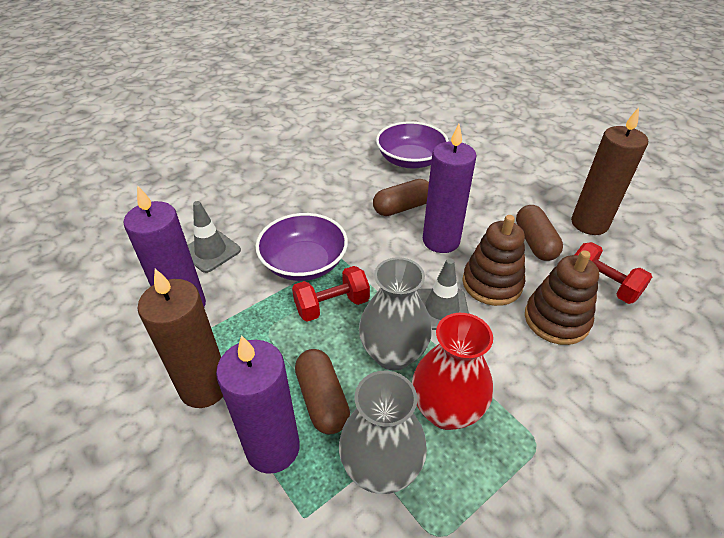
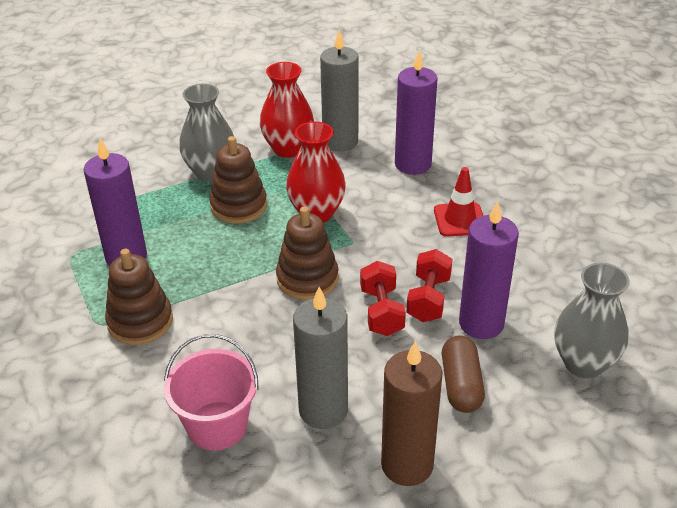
brown candle: 2 -> 1
brown capsule: 3 -> 1
brown stacking toy: 2 -> 3
grey candle: 0 -> 2
grey traffic cone: 2 -> 0
pink bucket: 0 -> 1
purple bowl: 2 -> 0
red traffic cone: 0 -> 1
red vase: 1 -> 2

